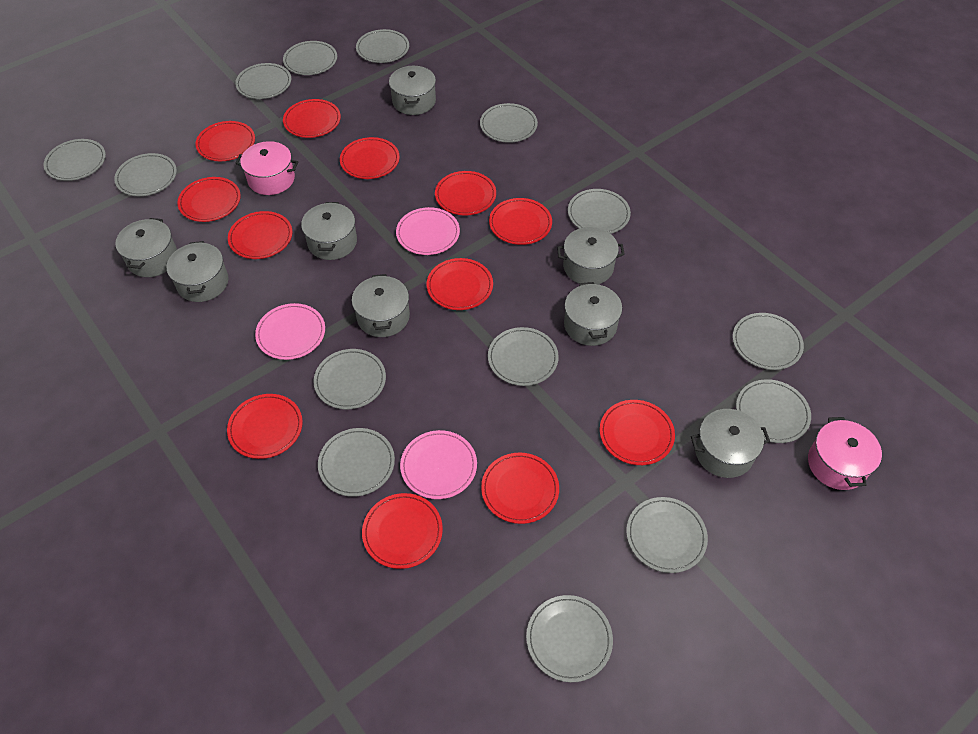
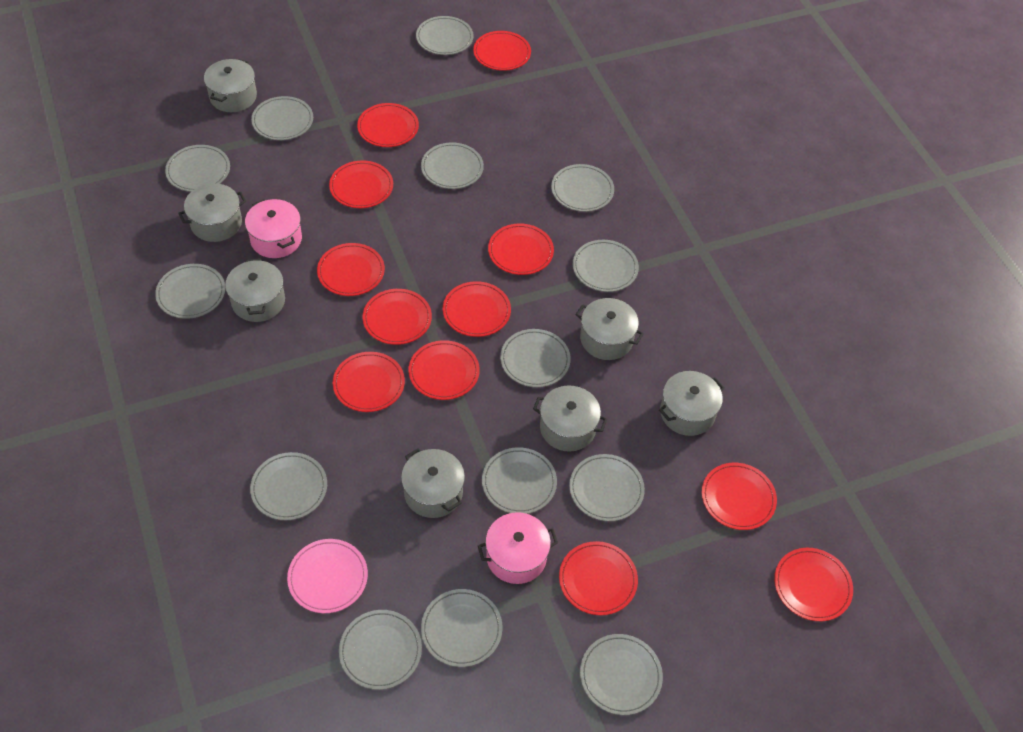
grey pot: 8 -> 7
pink plate: 3 -> 1

